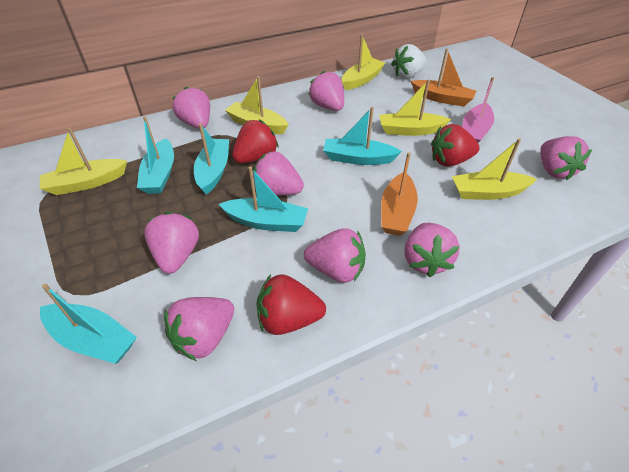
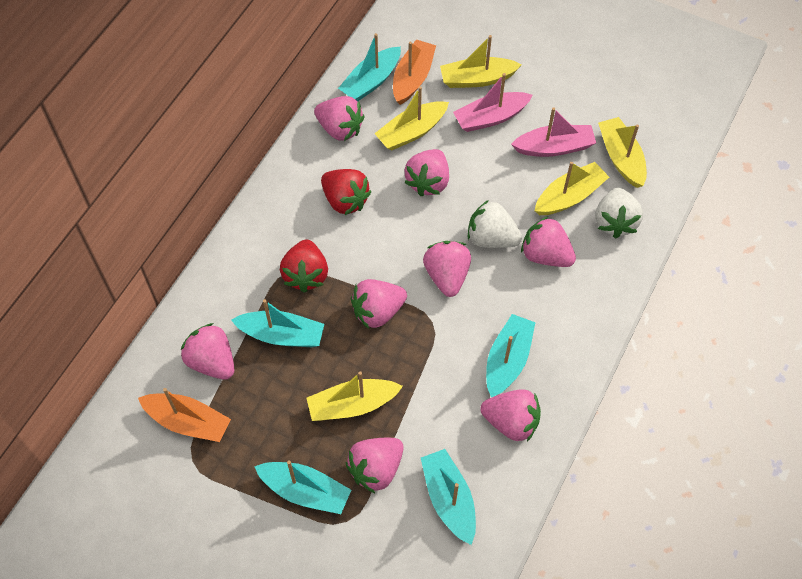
pink boat: 1 -> 2
red strawberry: 3 -> 2
white strawberry: 1 -> 2

